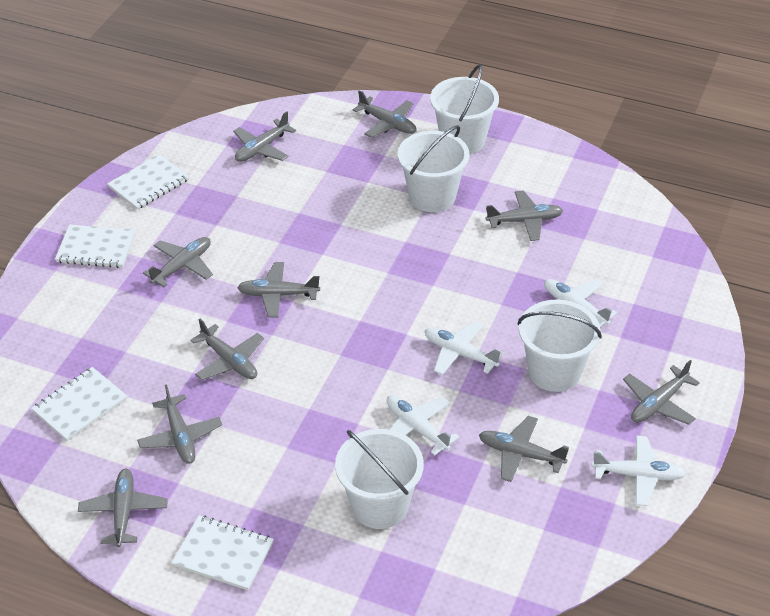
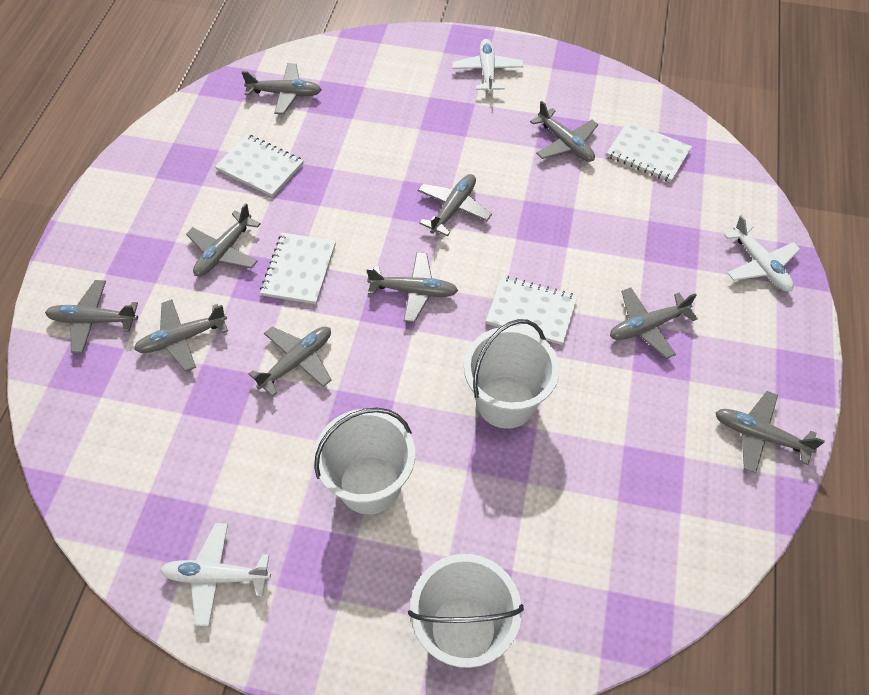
white bucket: 4 -> 3
white plane: 4 -> 3

